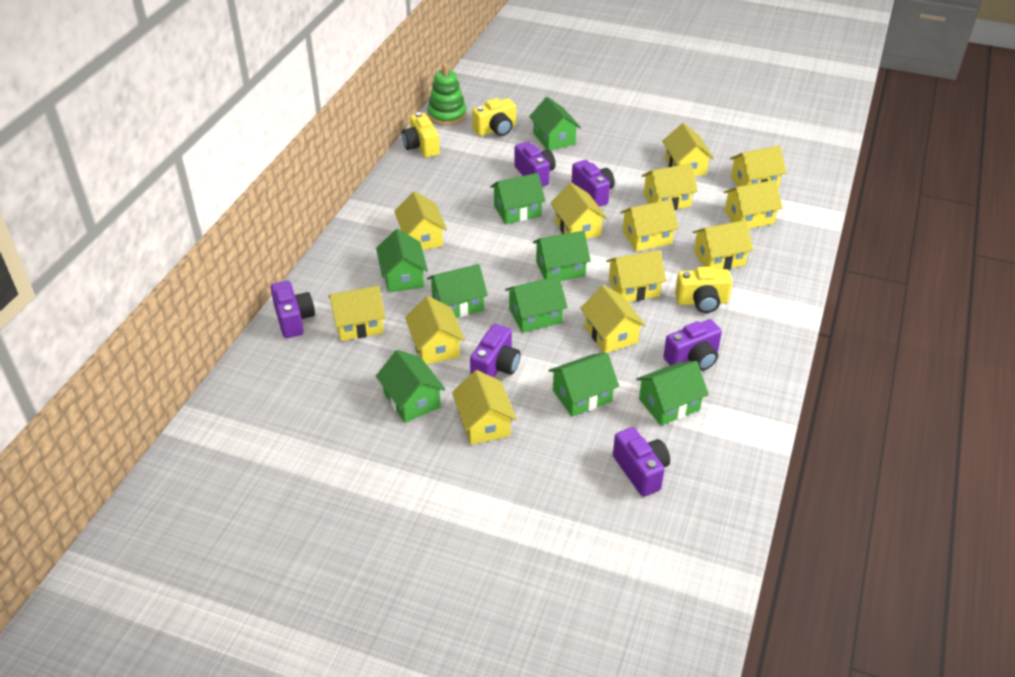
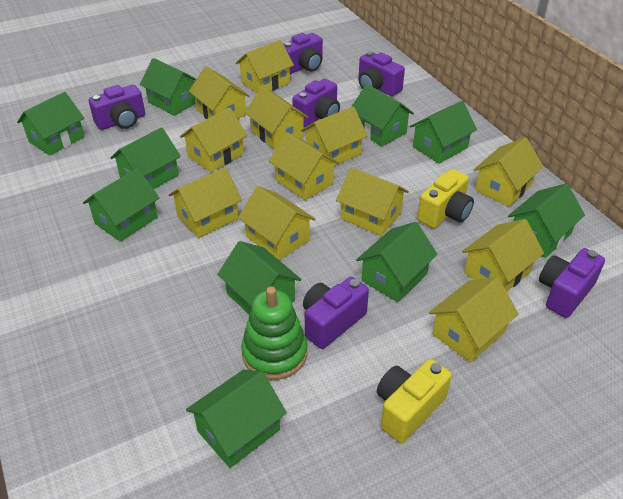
green house: 9 -> 10
yellow camera: 3 -> 2
yellow house: 13 -> 12

